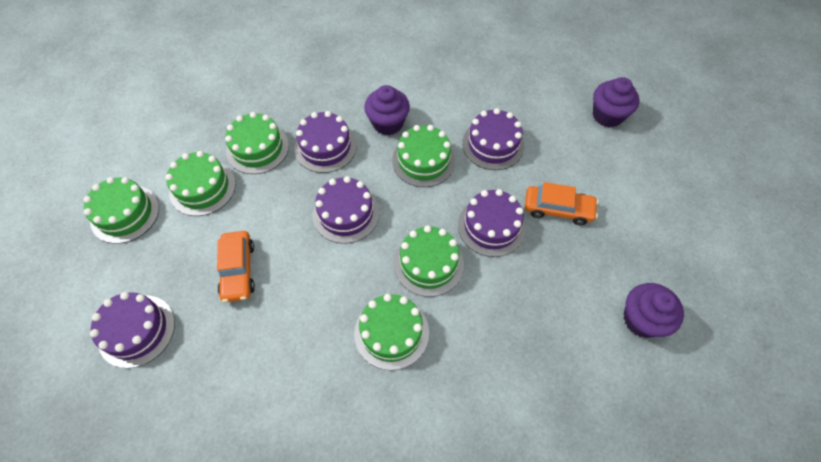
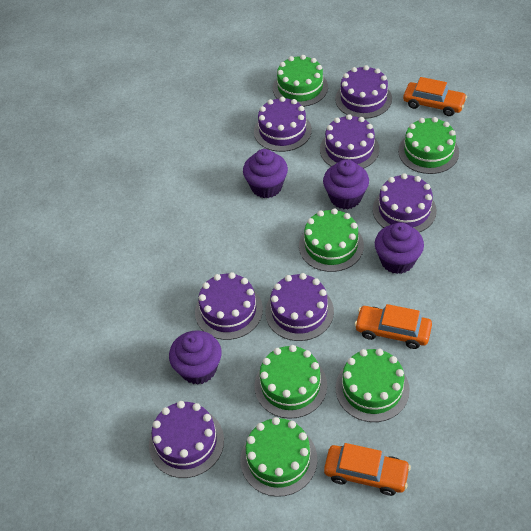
orange car: 2 -> 3
purple cake: 5 -> 7
purple cupcake: 3 -> 4

